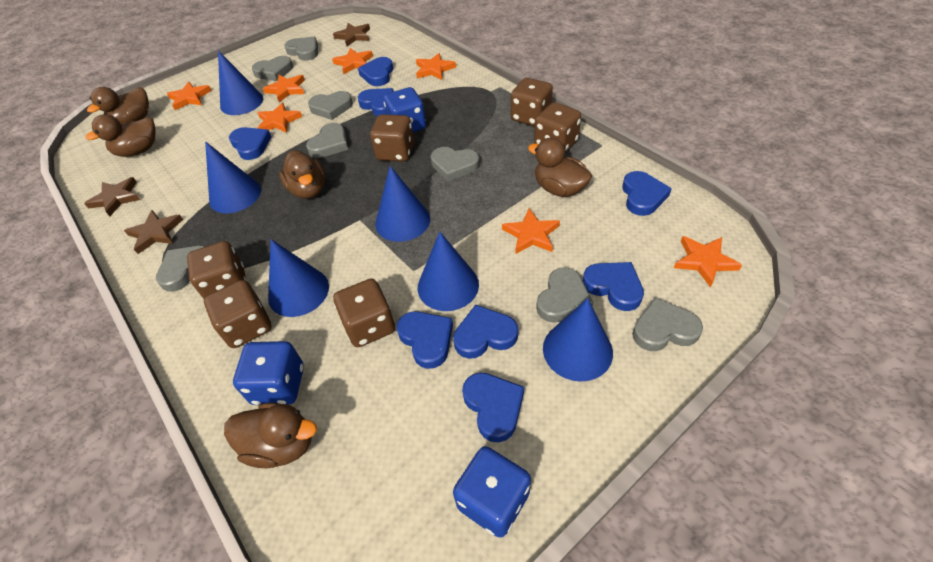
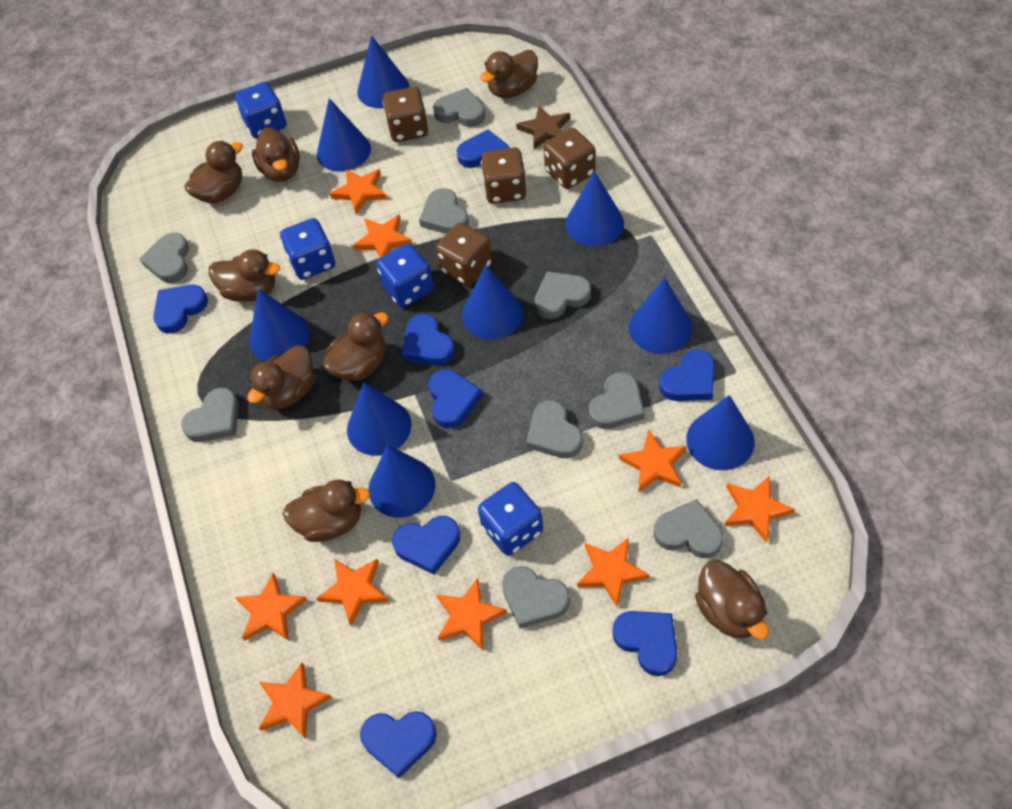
blue cone: 6 -> 9
blue dice: 3 -> 4
brown dice: 6 -> 4
brown duck: 5 -> 8
brown star: 3 -> 1
grey heart: 8 -> 9
orange star: 7 -> 9

